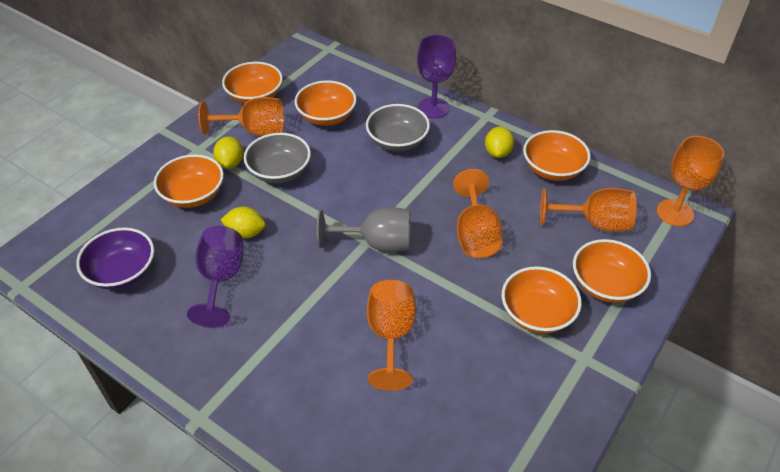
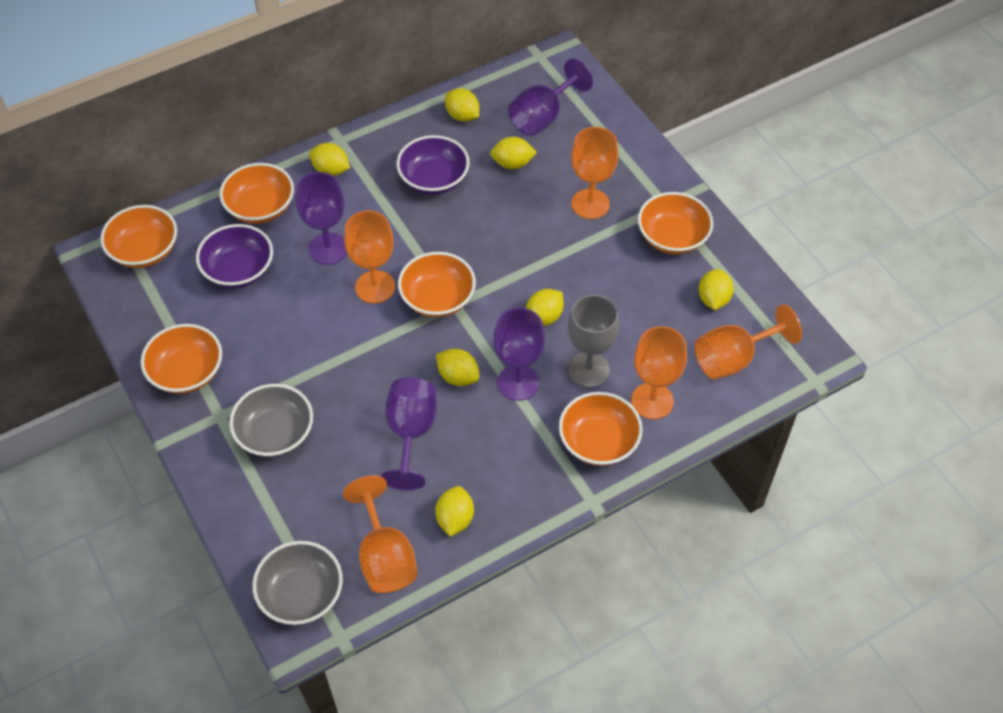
purple bowl: 1 -> 2
purple goblet: 2 -> 4
yellow lemon: 3 -> 7

